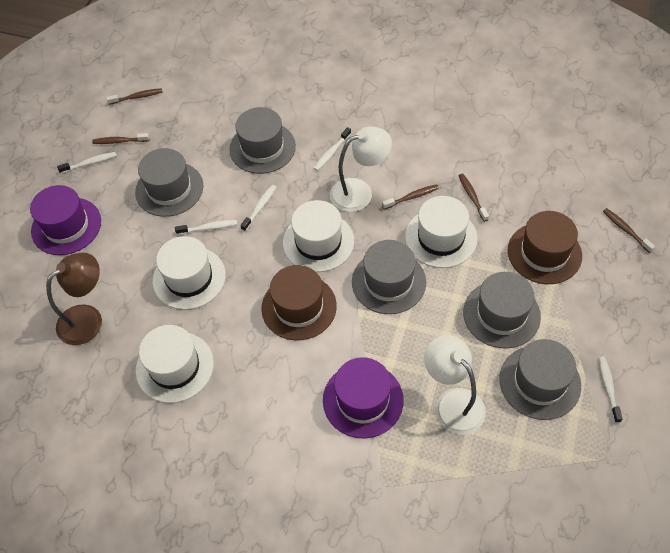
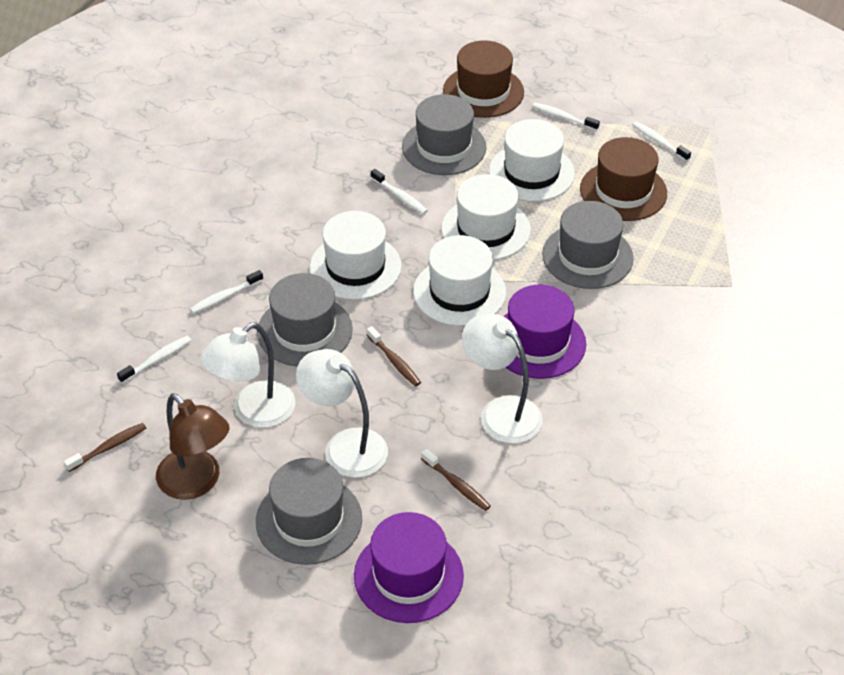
brown toothbrush: 5 -> 3
grey hat: 5 -> 4
white lamp: 2 -> 3

